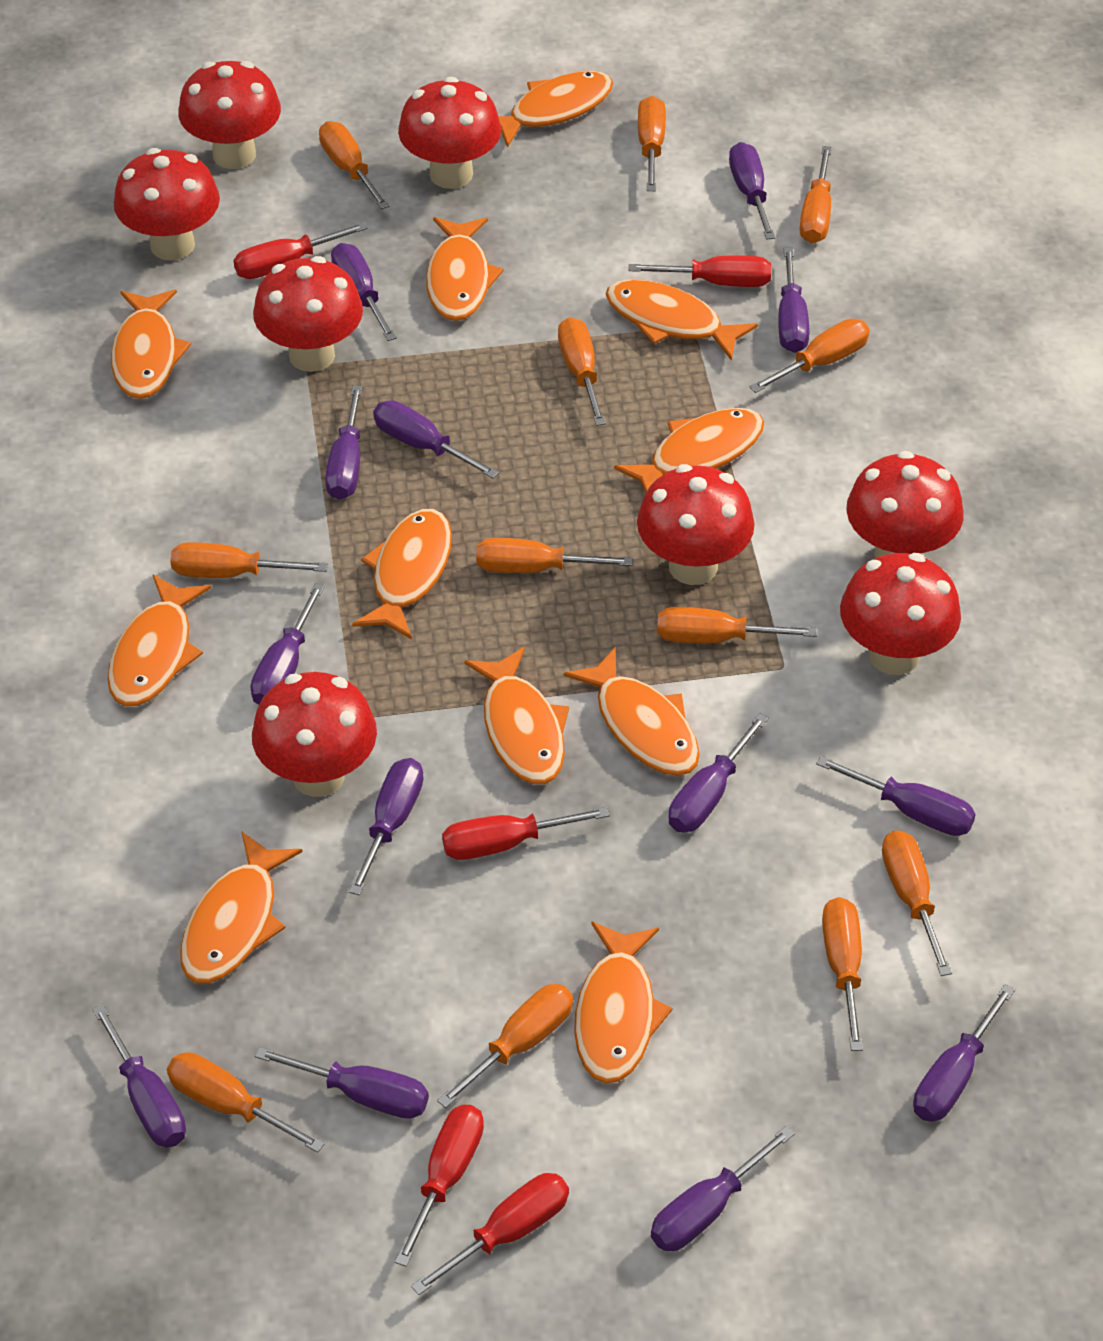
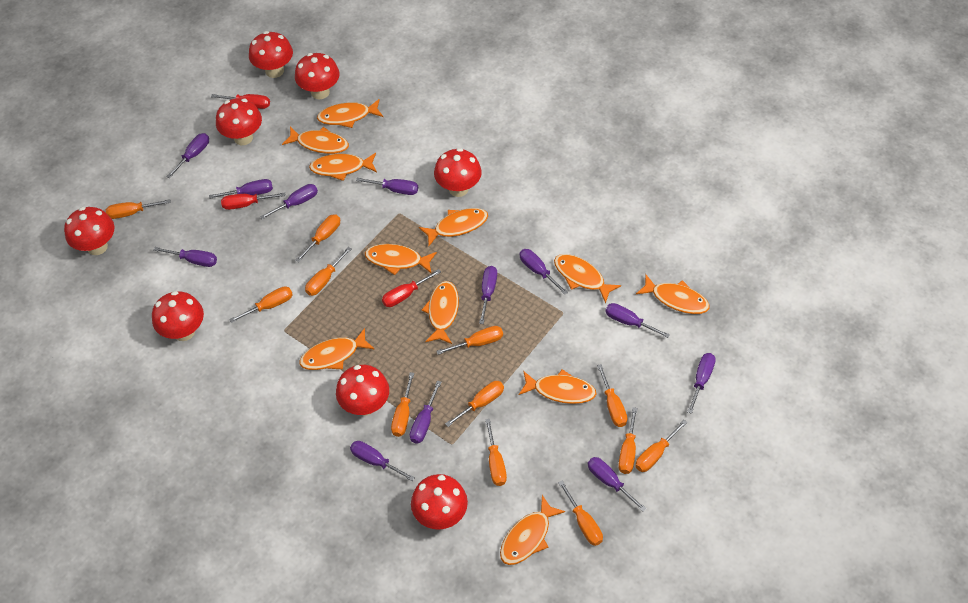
purple screwdriver: 13 -> 12
red screwdriver: 5 -> 3

